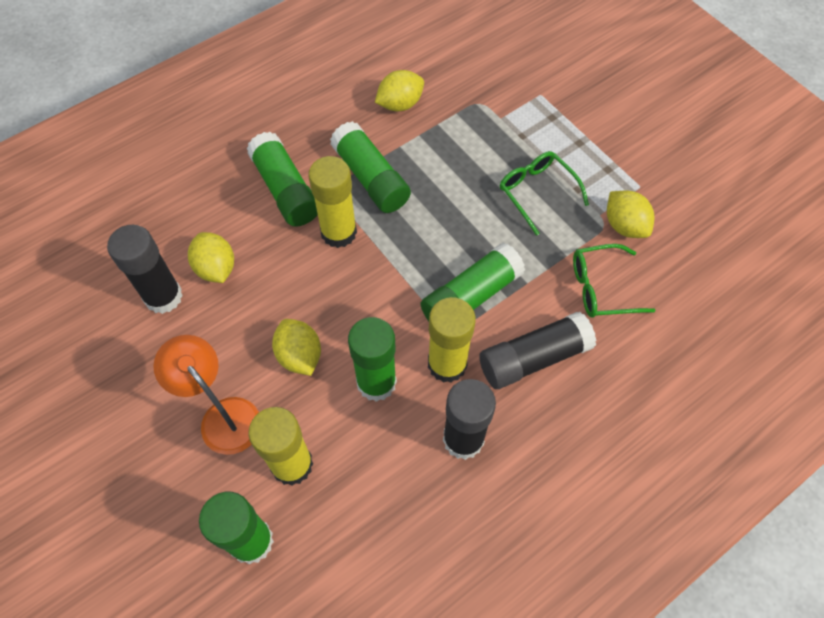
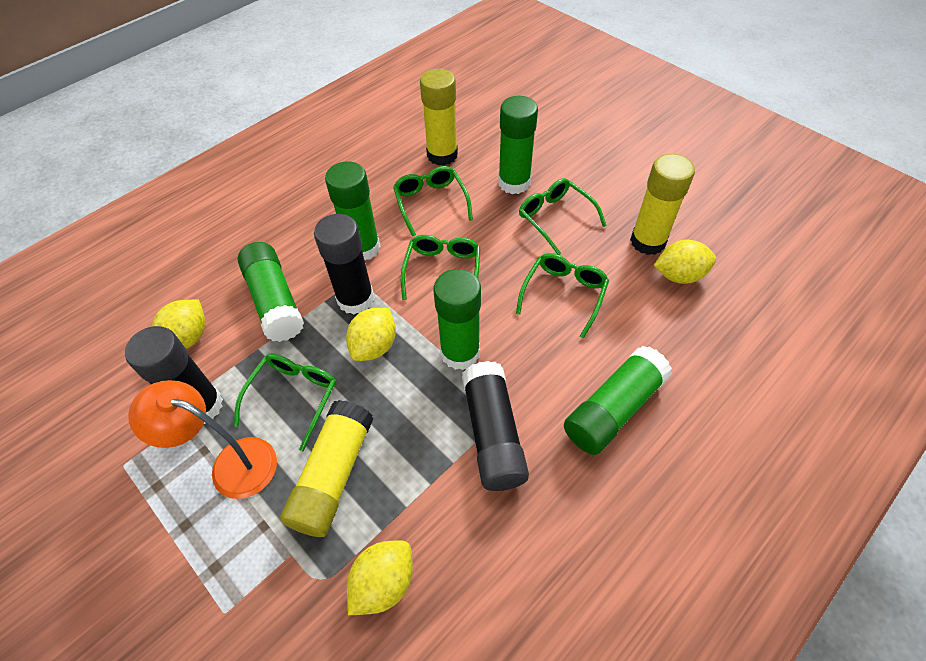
green glasses: 2 -> 5

